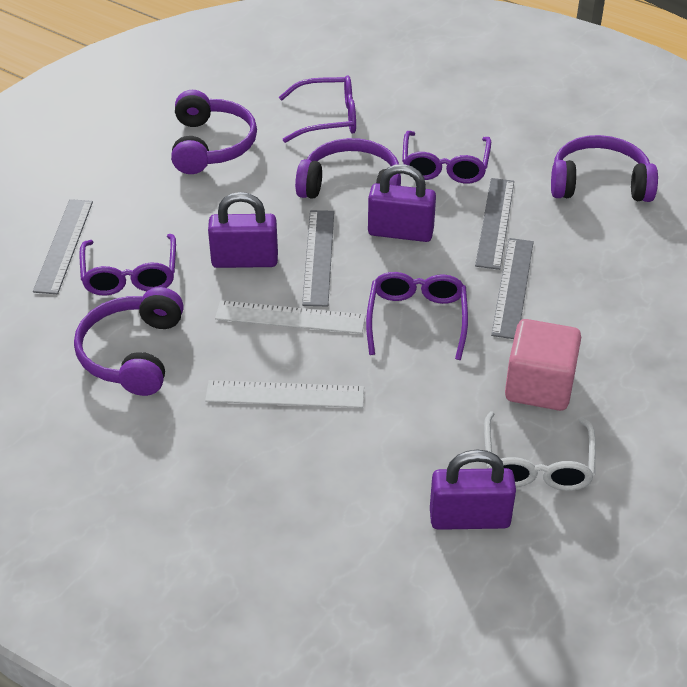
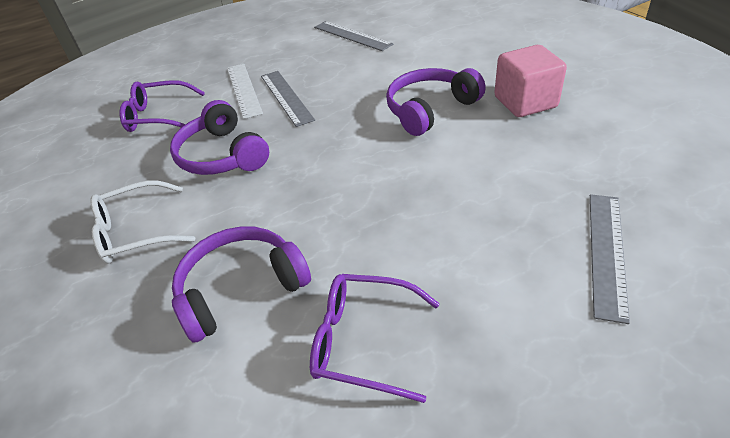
grey ruler: 4 -> 3
purple glasses: 4 -> 2
purple headphones: 4 -> 3
purple padlock: 3 -> 0
white ruler: 2 -> 1

